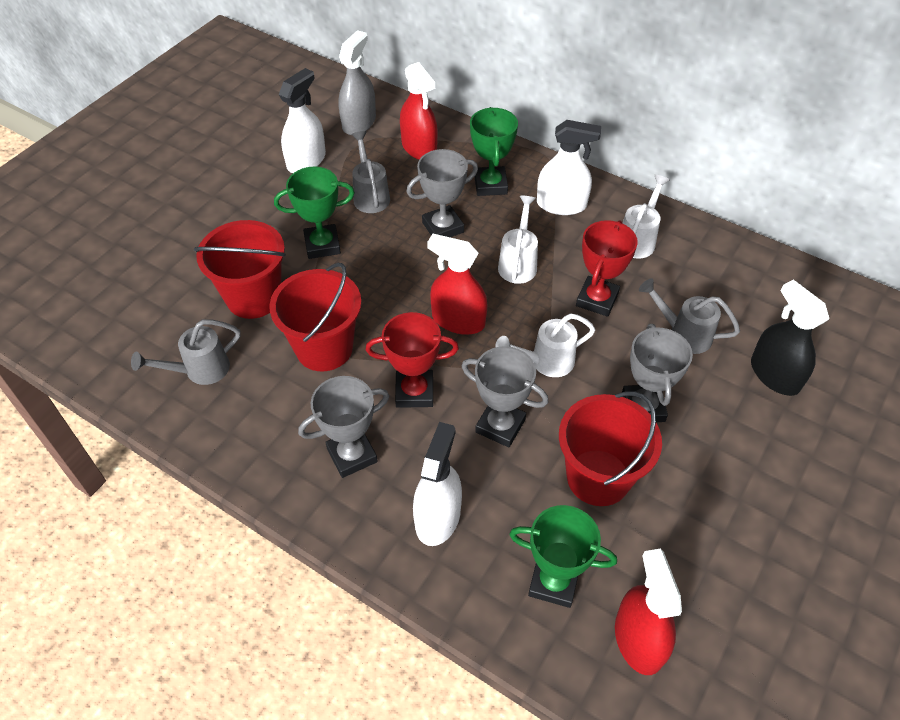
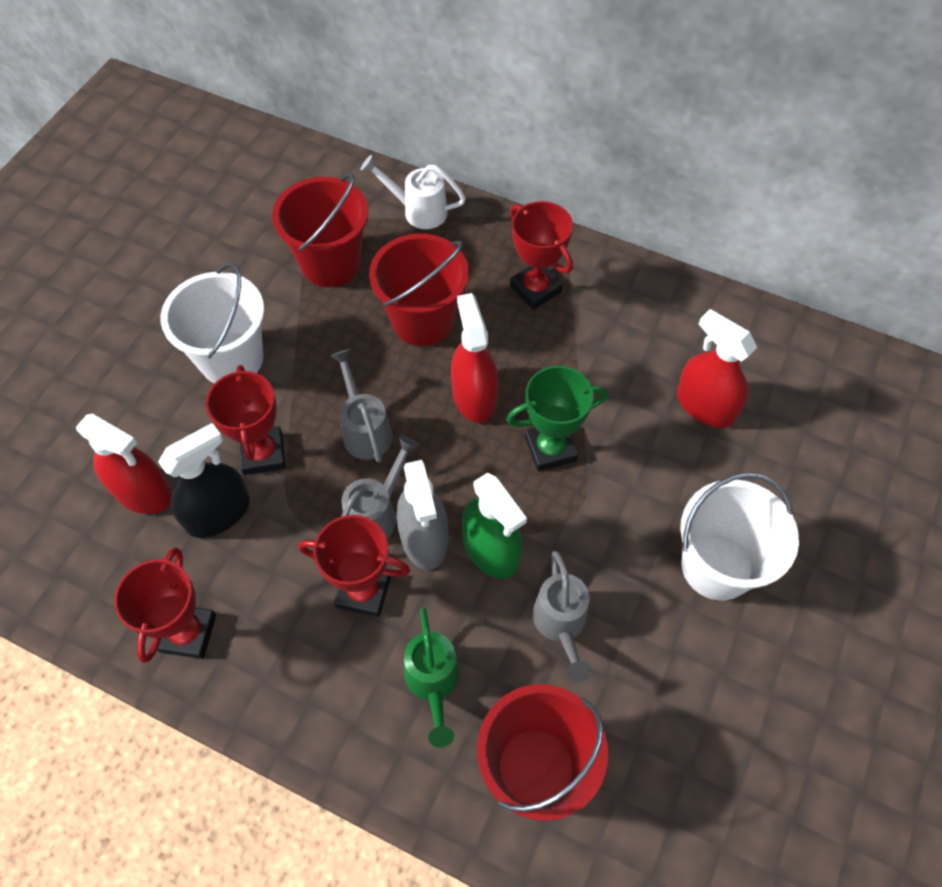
green spray bottle: 0 -> 1
green trophy: 3 -> 1
green watering can: 0 -> 1
grey trophy: 4 -> 0
red trophy: 2 -> 4
white bucket: 0 -> 2
white spray bottle: 3 -> 0
white watering can: 3 -> 1

